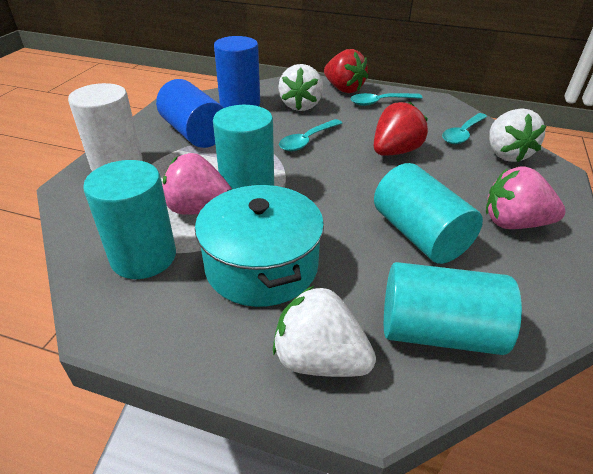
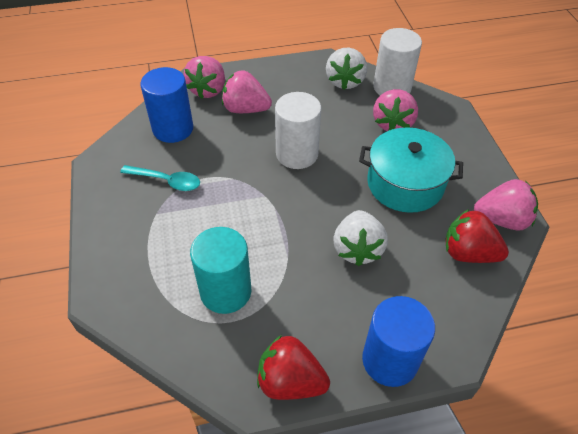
pink strawberry: 2 -> 4
turquoise cylinder: 4 -> 1
turquoise spoon: 3 -> 1
white cylinder: 1 -> 2
white strawberry: 3 -> 2

